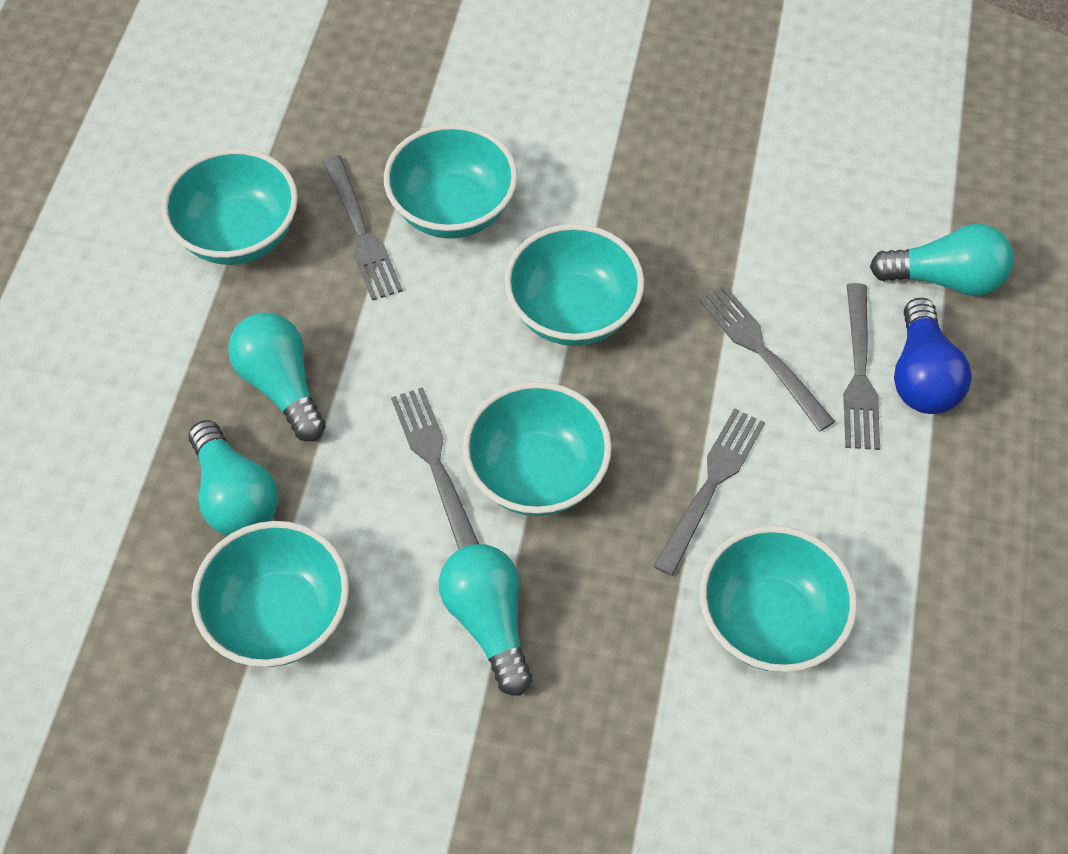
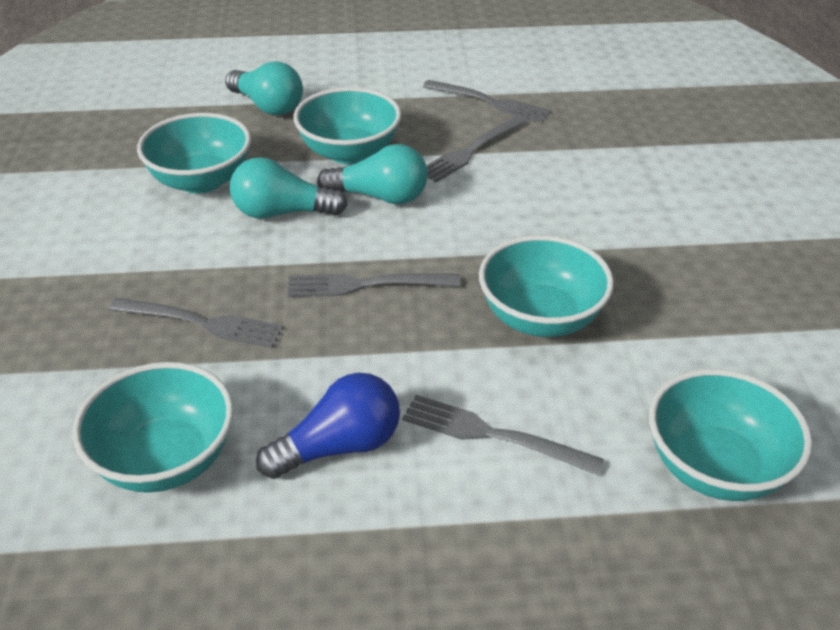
turquoise bowl: 6 -> 5
turquoise light bulb: 4 -> 3

